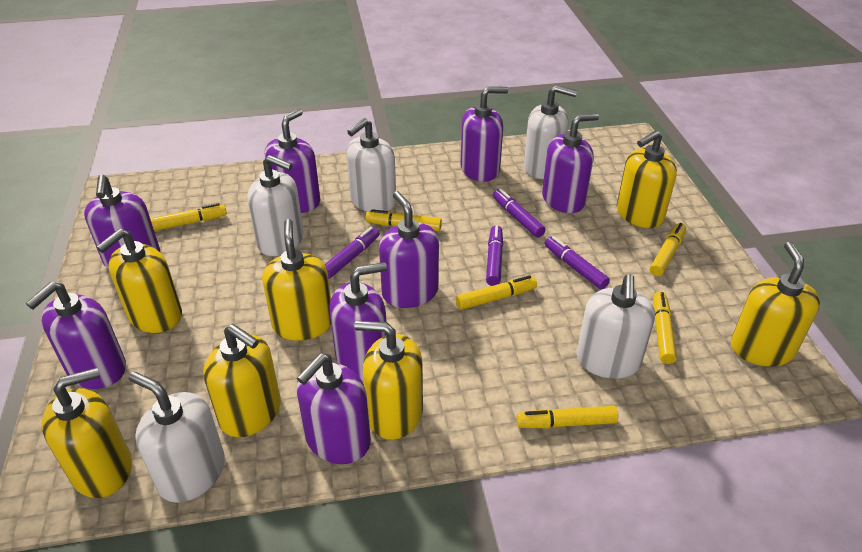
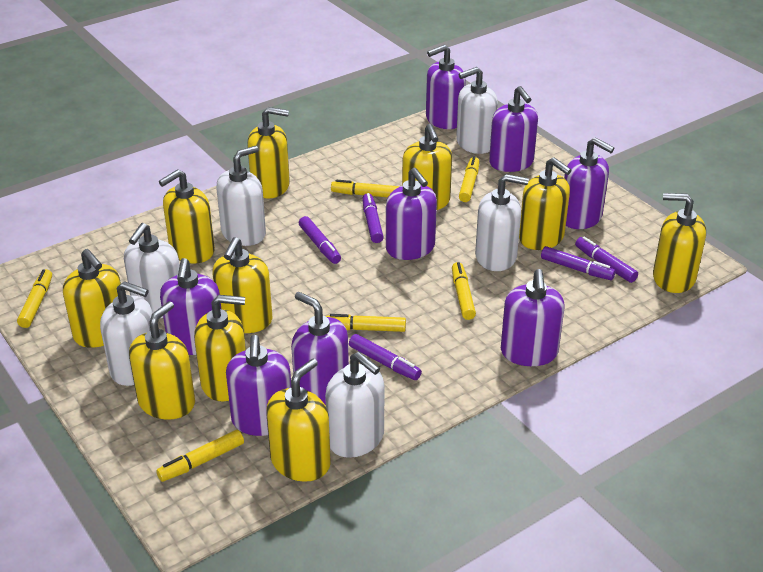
purple marker: 4 -> 5
white soap dispenser: 5 -> 6
yellow soap dispenser: 7 -> 10

